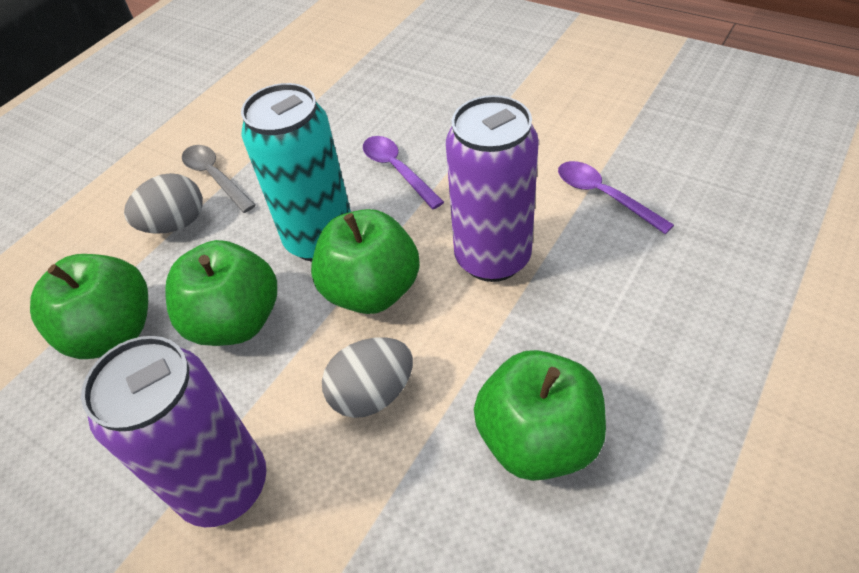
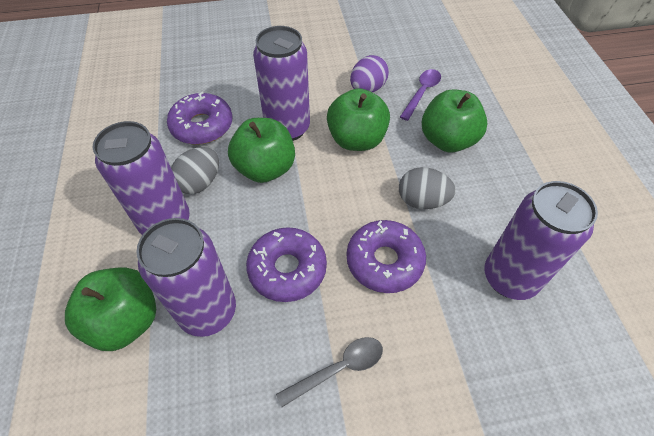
purple can: 2 -> 4
purple donut: 0 -> 3
purple egg: 0 -> 1
purple spoon: 2 -> 1
turquoise can: 1 -> 0

